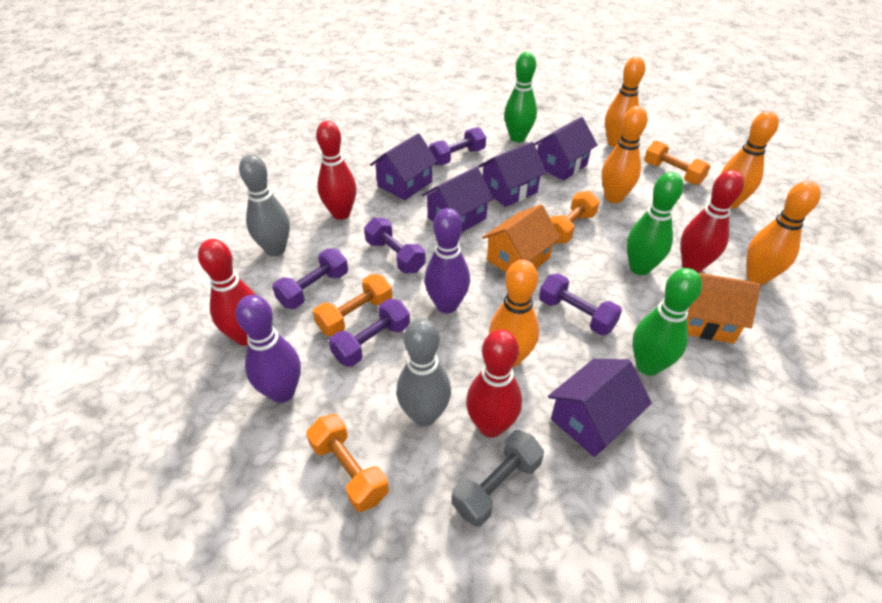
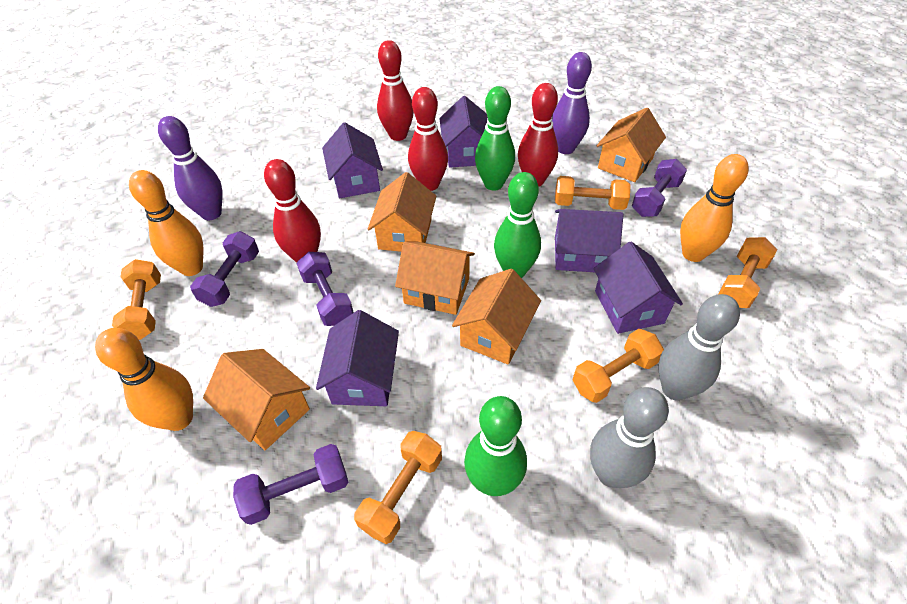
grey dumbbell: 1 -> 0
orange bowling pin: 5 -> 3
orange dumbbell: 4 -> 5
orange house: 2 -> 5
purple dumbbell: 5 -> 4

